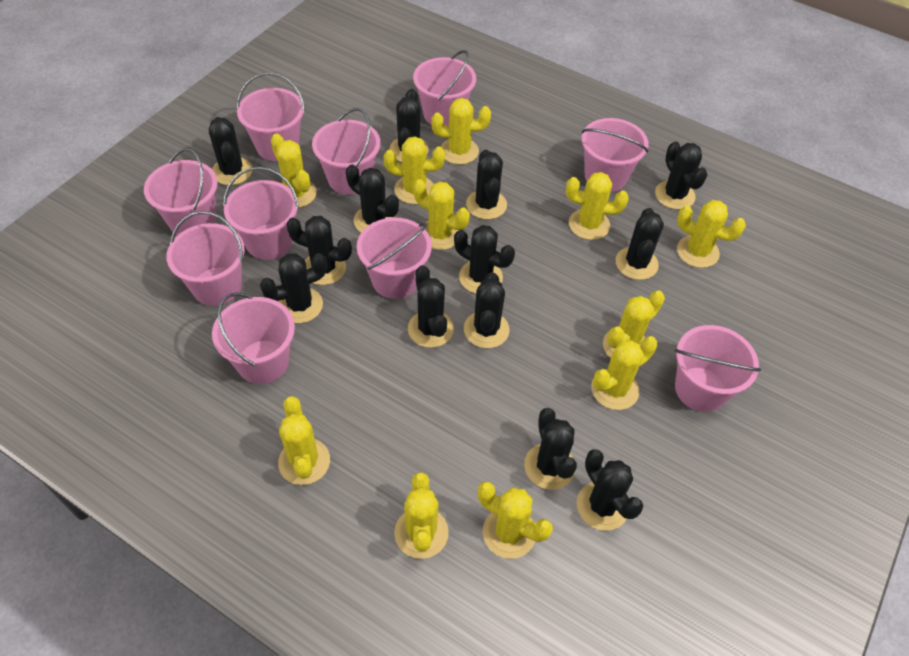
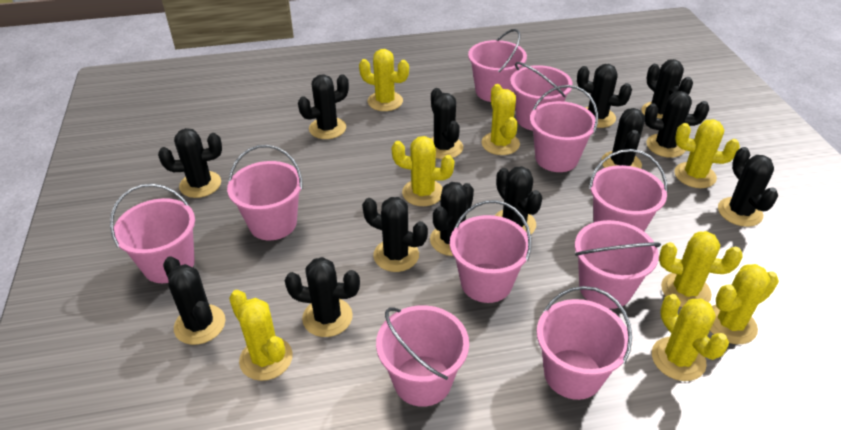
yellow cactus: 11 -> 8

